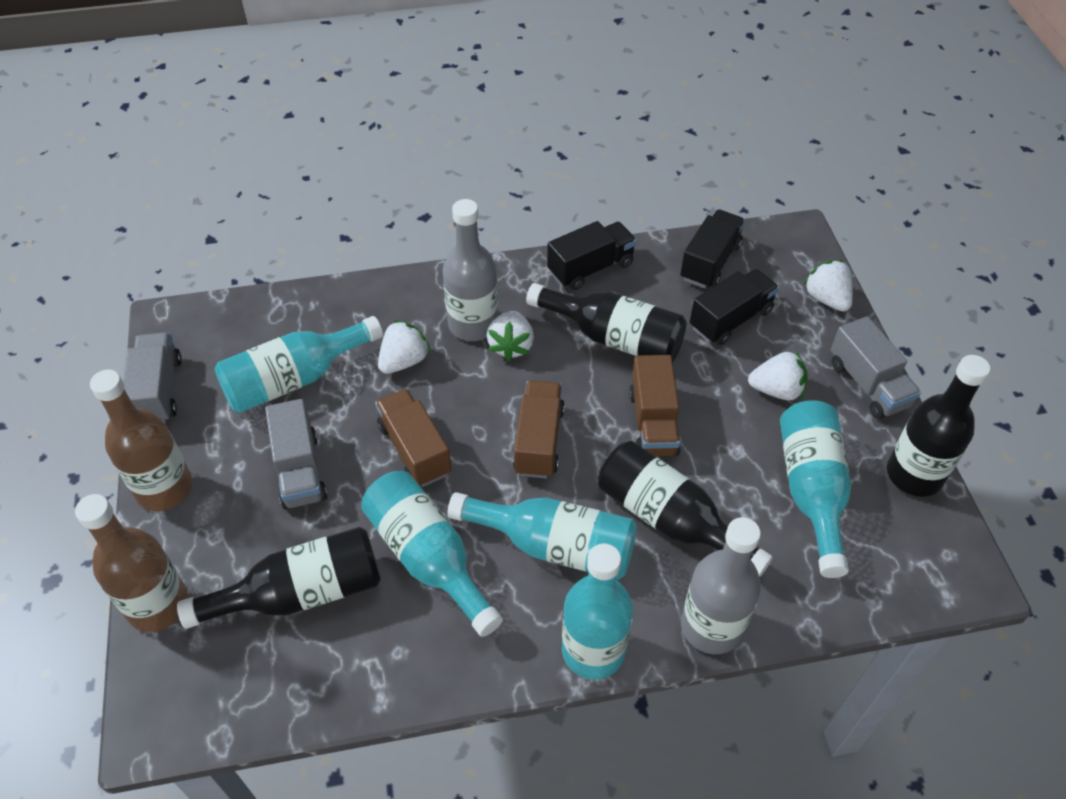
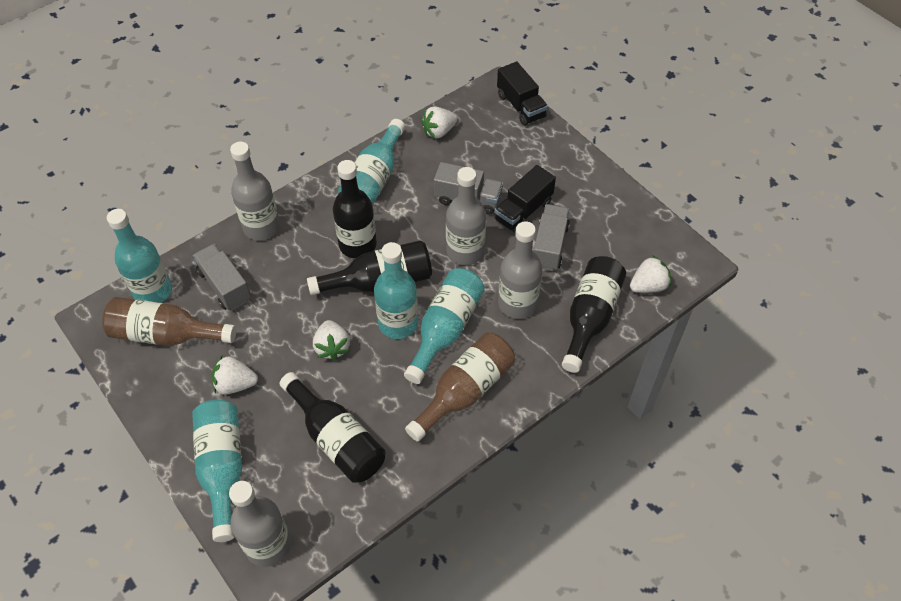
black truck: 3 -> 2
brown truck: 3 -> 0
grey bottle: 2 -> 4

